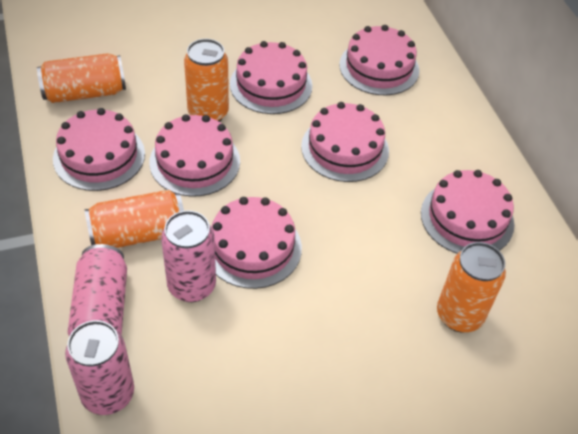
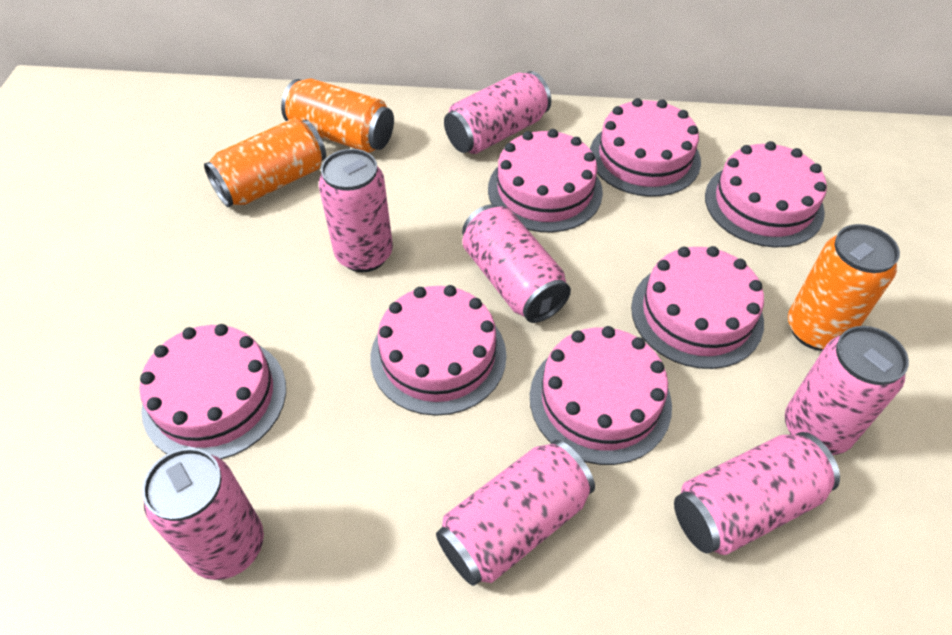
orange can: 4 -> 3
pink can: 3 -> 7

